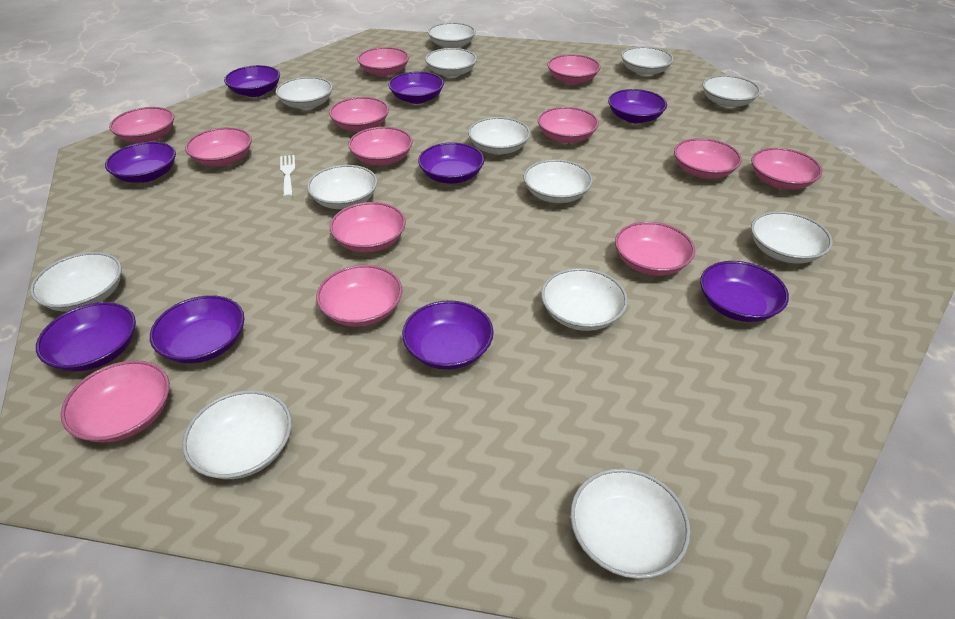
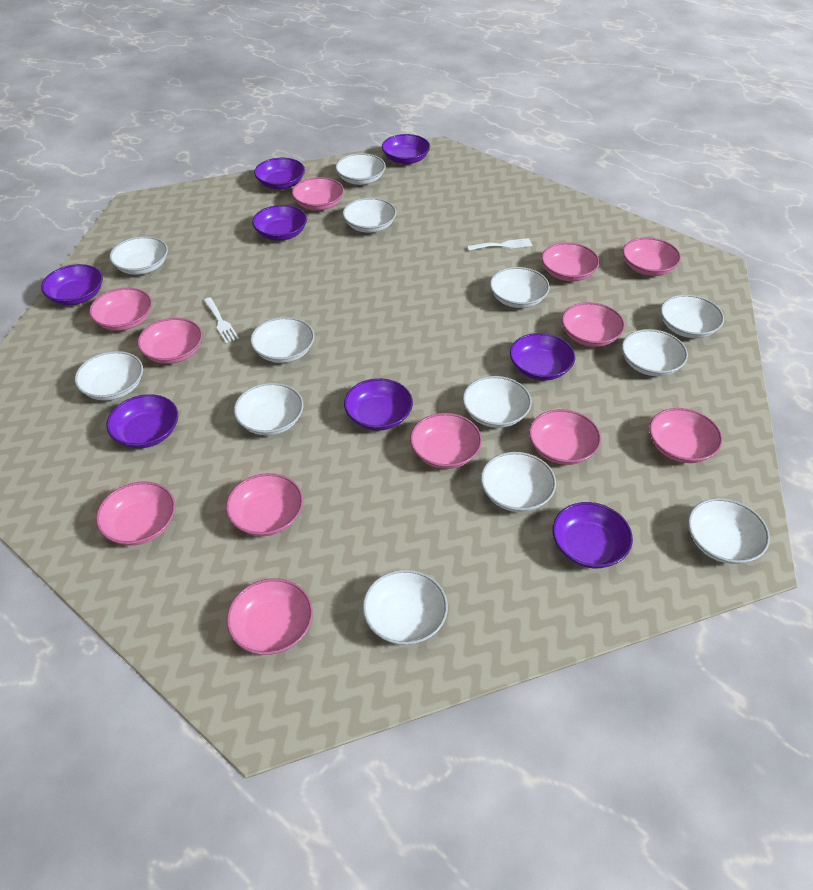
pink bowl: 13 -> 12
purple bowl: 9 -> 8
white fork: 1 -> 2

